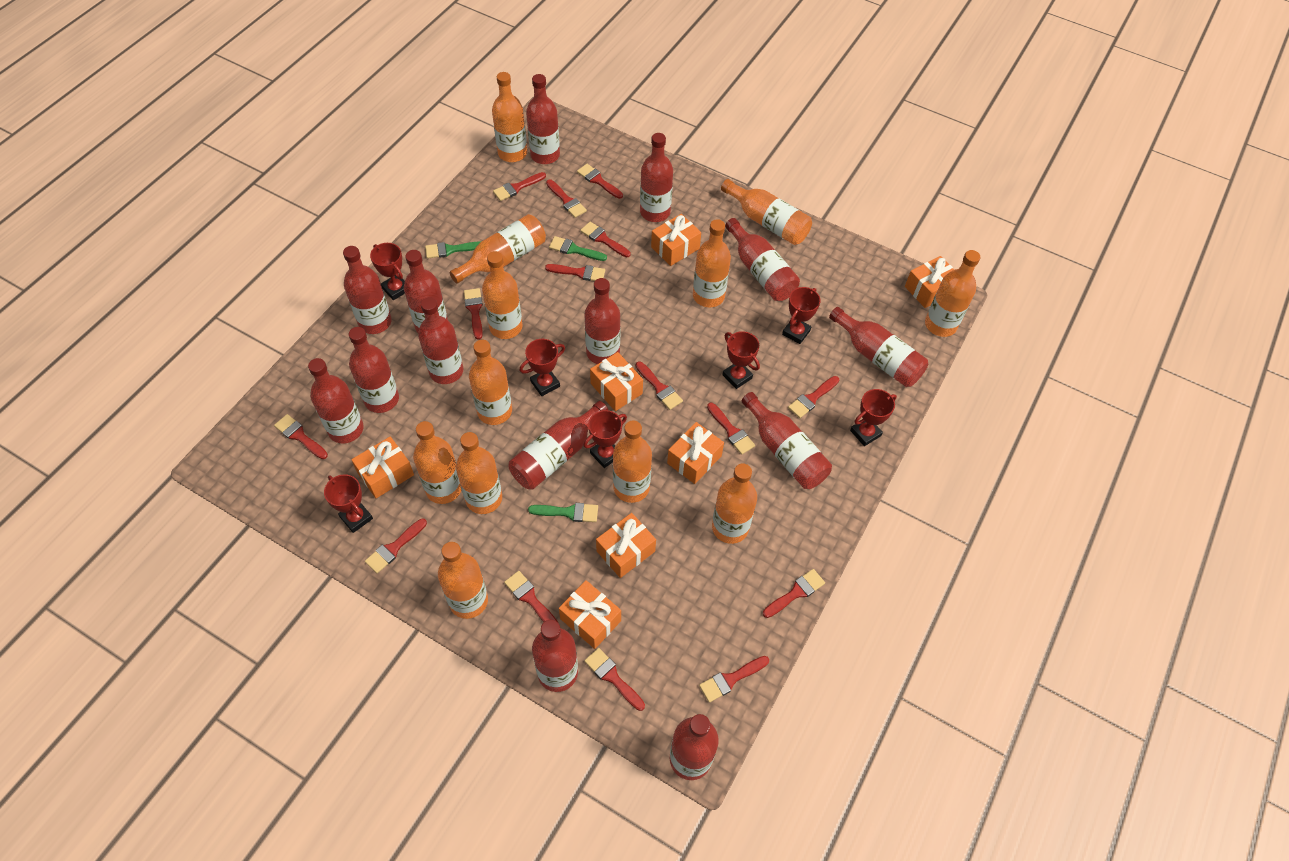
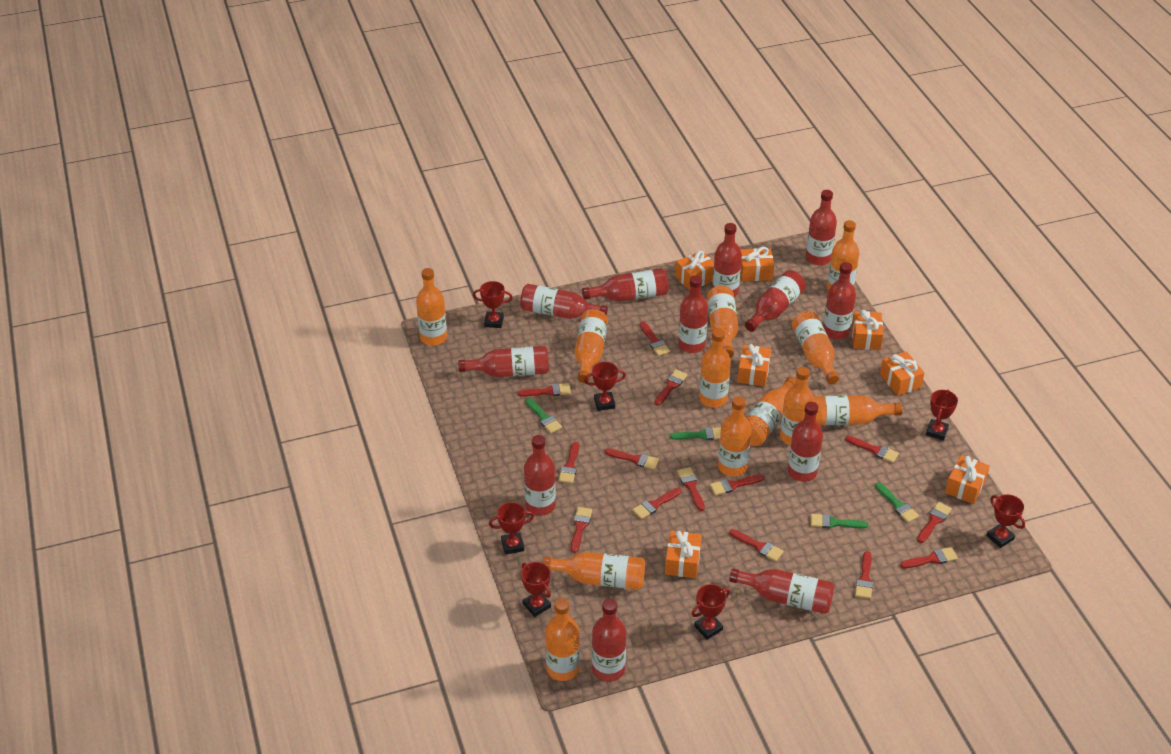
green brush: 3 -> 4
red bottle: 14 -> 12
red brush: 15 -> 14

